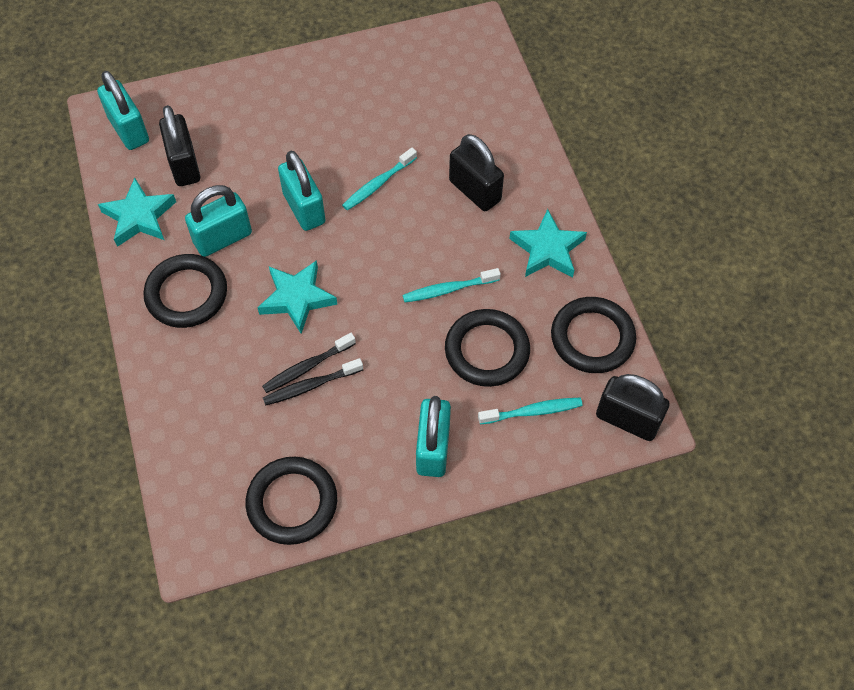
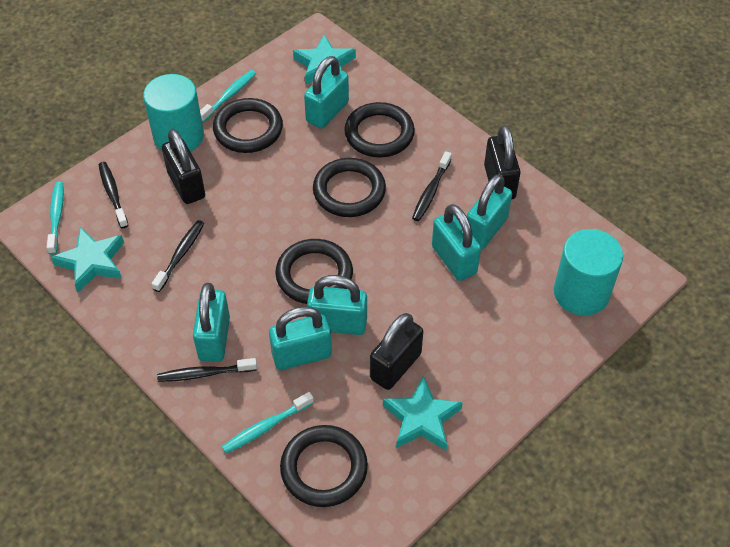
black ring: 4 -> 5
black toothbrush: 2 -> 4
turquoise cylinder: 0 -> 2
turquoise padlock: 4 -> 6

